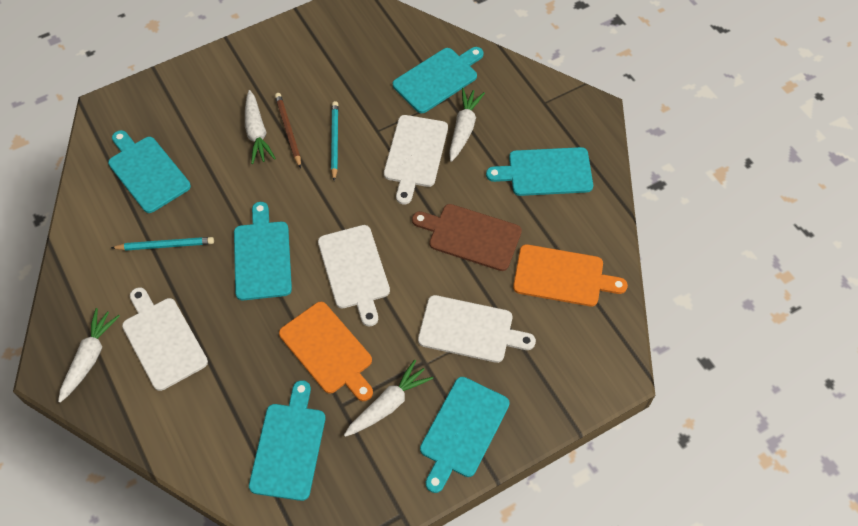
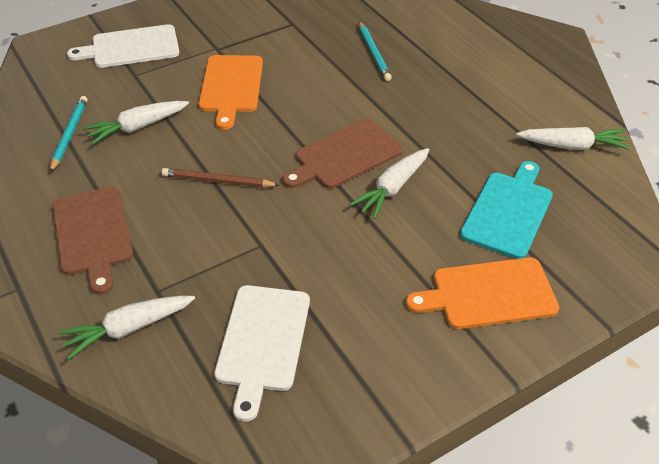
brown cutting board: 1 -> 2
turquoise cutting board: 6 -> 1
white cutting board: 4 -> 2

